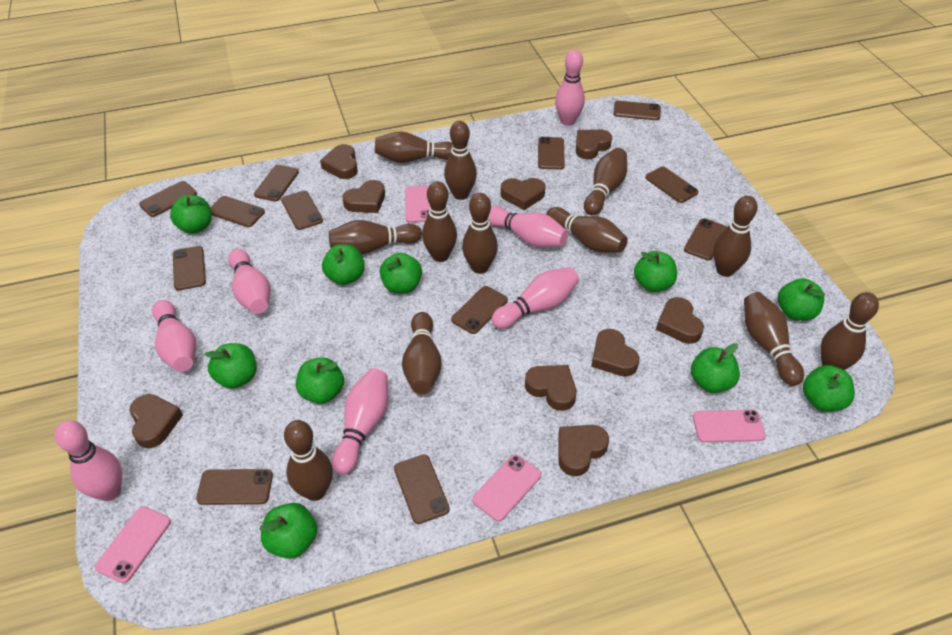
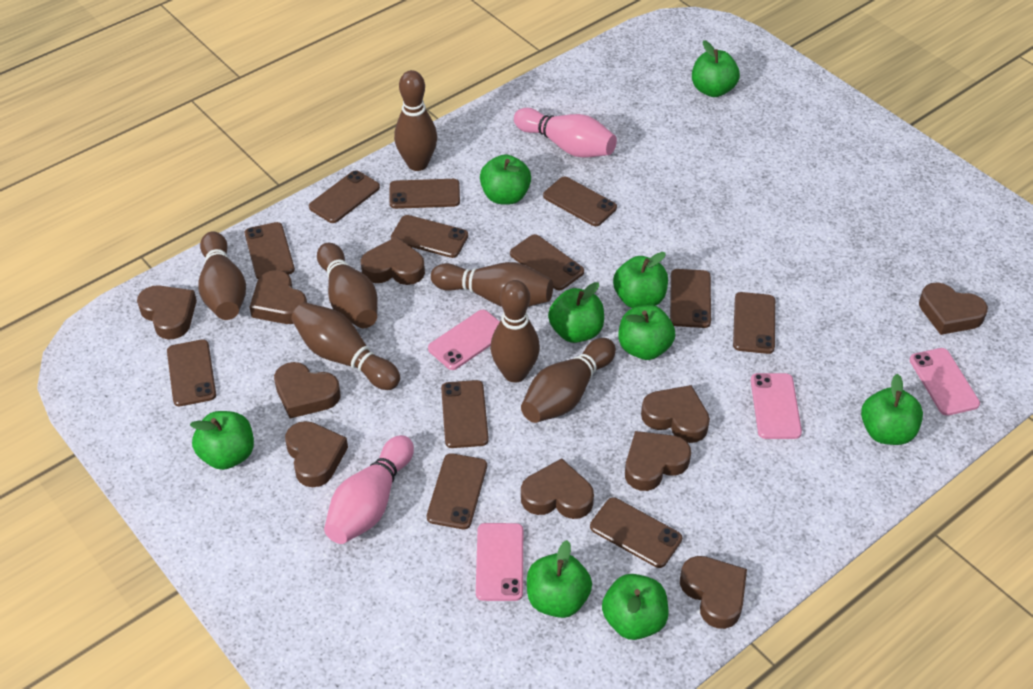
brown bowling pin: 12 -> 7
brown heart: 9 -> 10
green apple: 10 -> 9
pink bowling pin: 7 -> 2

